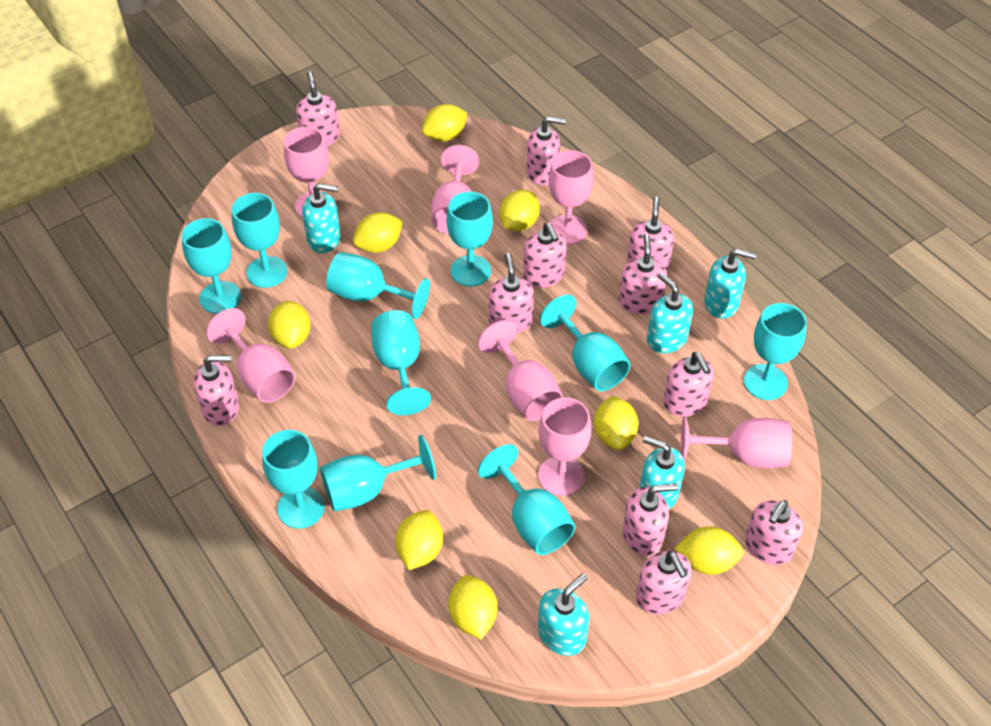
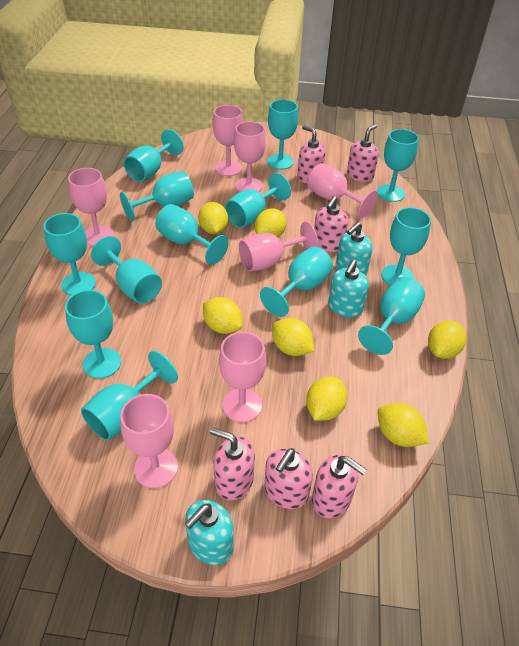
pink soap dispenser: 11 -> 6
turquoise goblet: 10 -> 13
turquoise soap dispenser: 5 -> 3
yellow lemon: 8 -> 7

